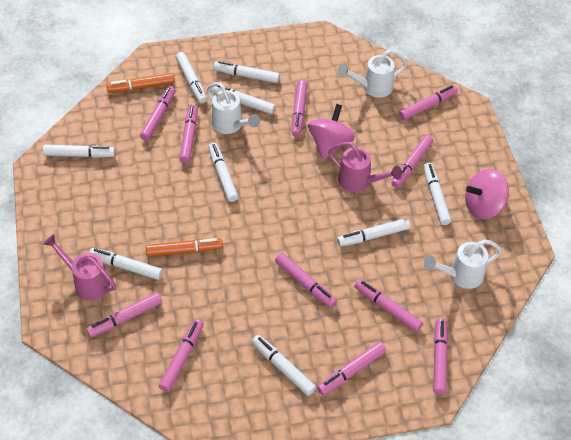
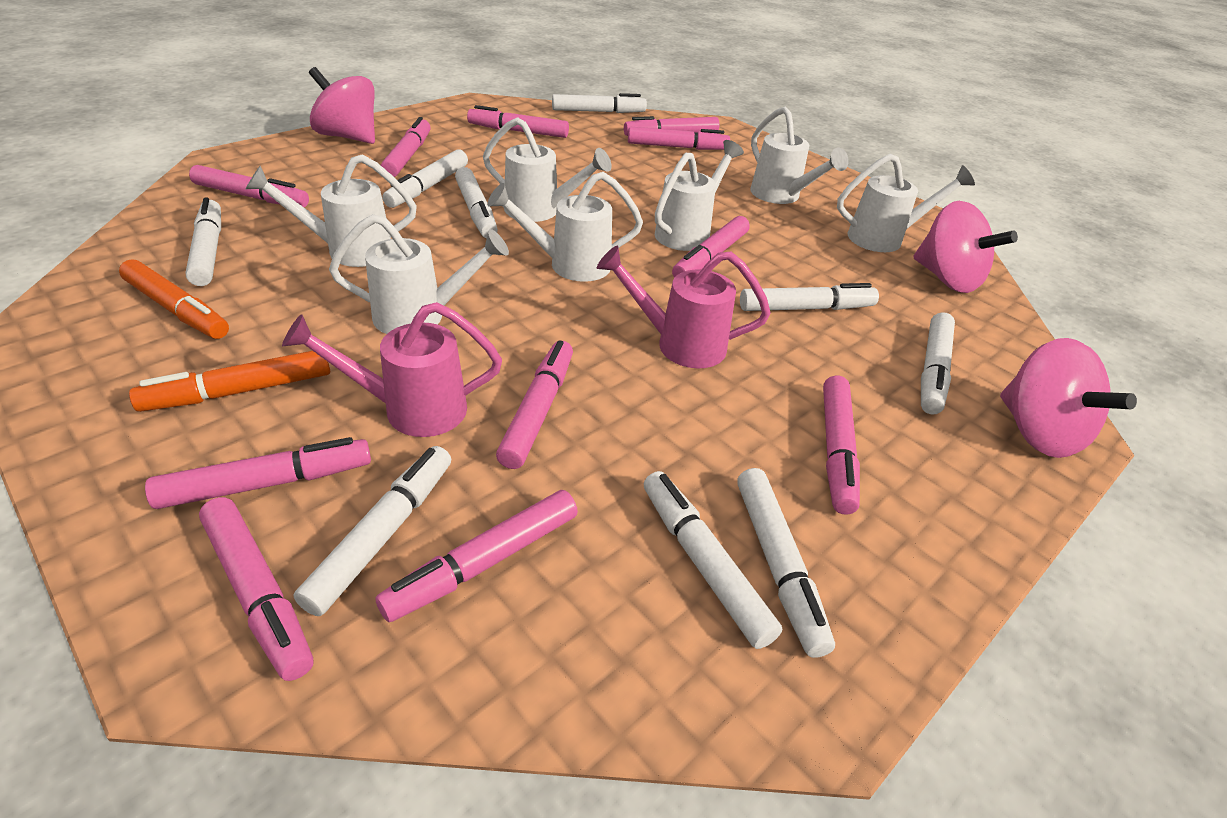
pink spinning top: 2 -> 3
white watering can: 3 -> 7

